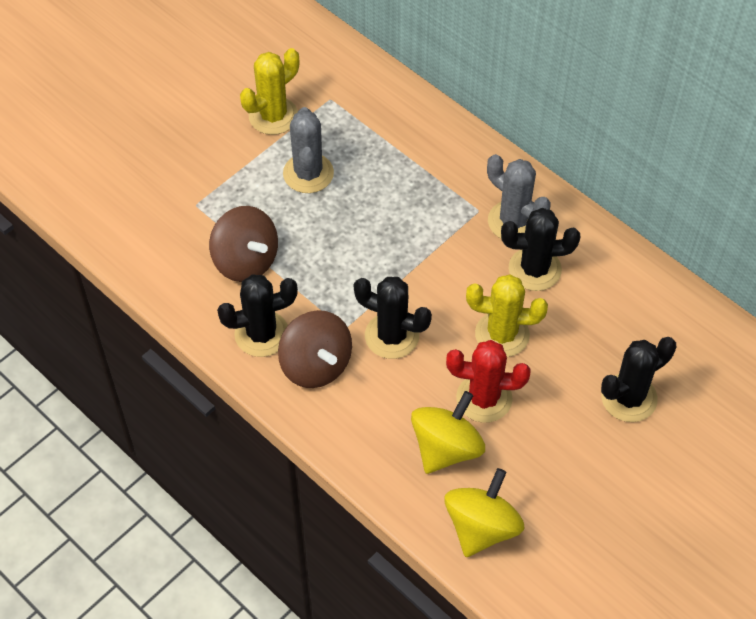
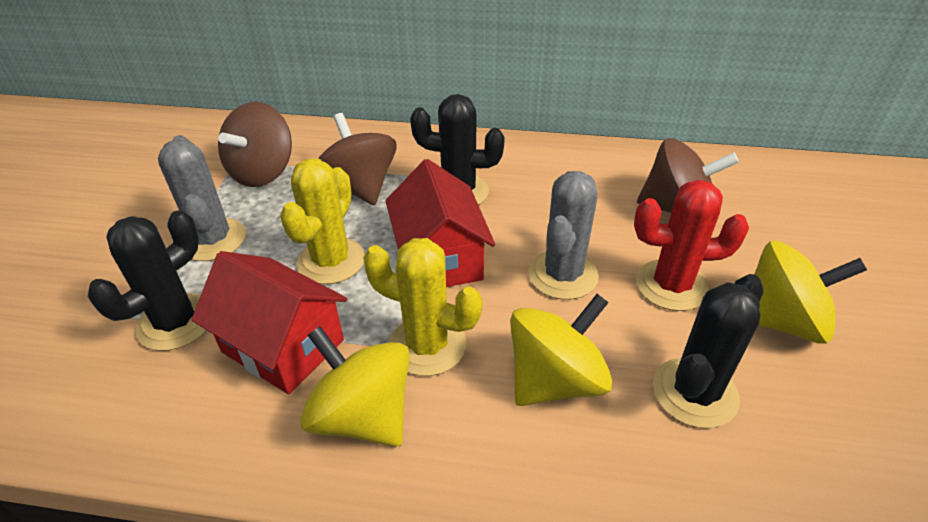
black cactus: 4 -> 3
brown spinning top: 2 -> 3
red house: 0 -> 2
yellow spinning top: 2 -> 3

